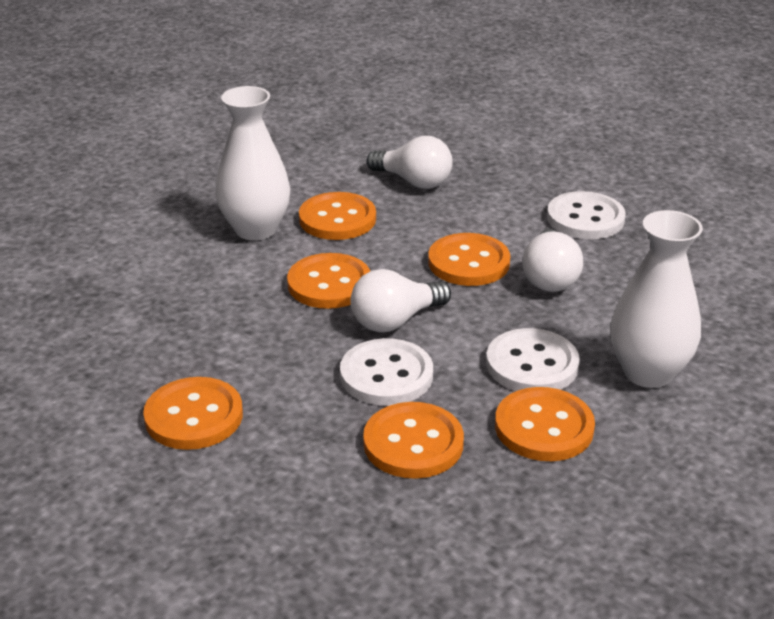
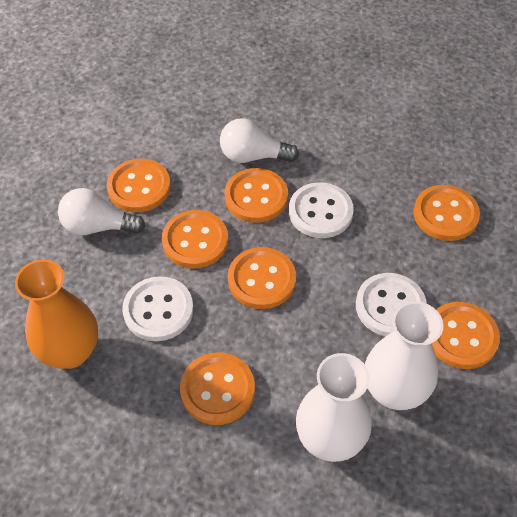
orange button: 6 -> 7
orange vase: 0 -> 1
white light bulb: 3 -> 2

